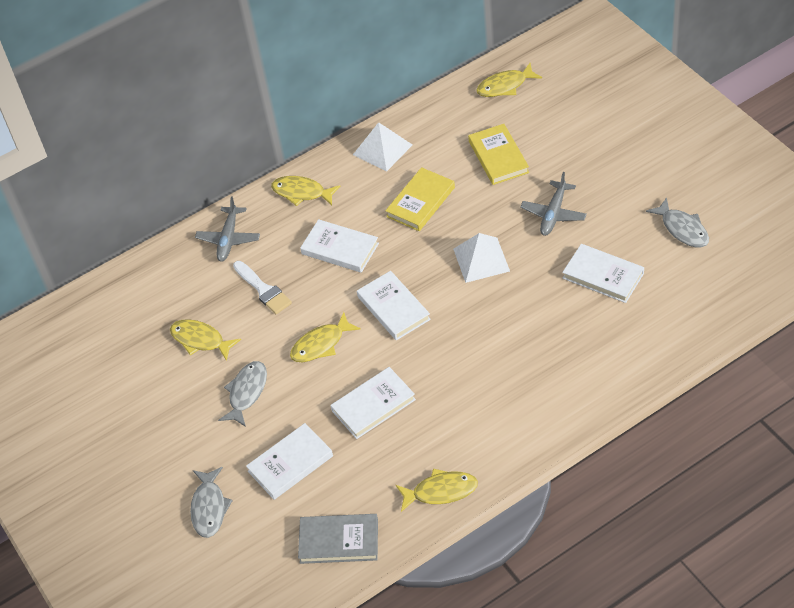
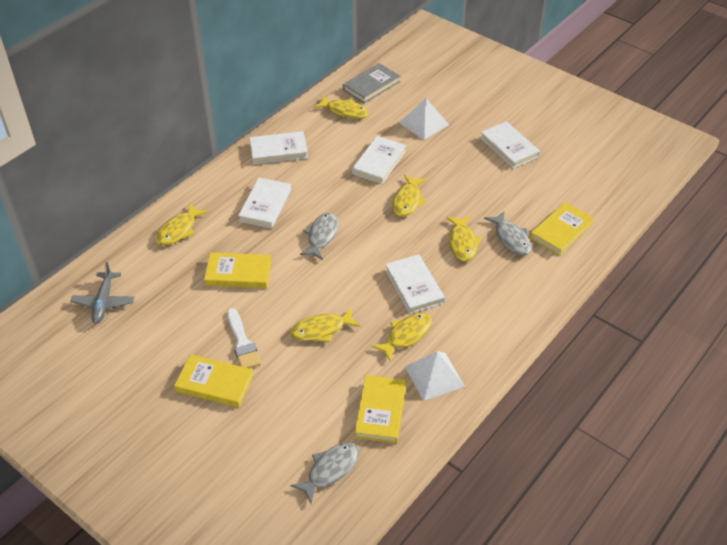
grey plane: 2 -> 1
yellow book: 2 -> 4
yellow fish: 5 -> 6

